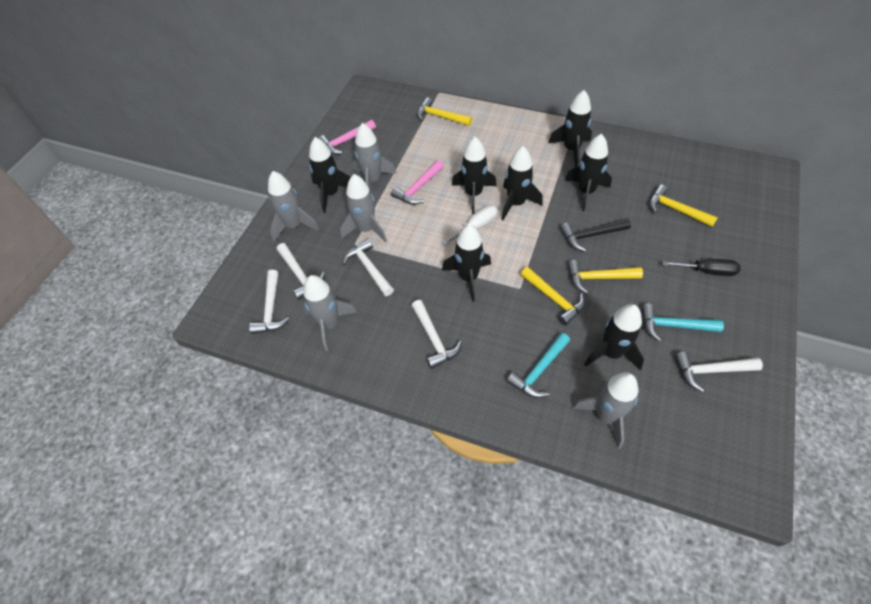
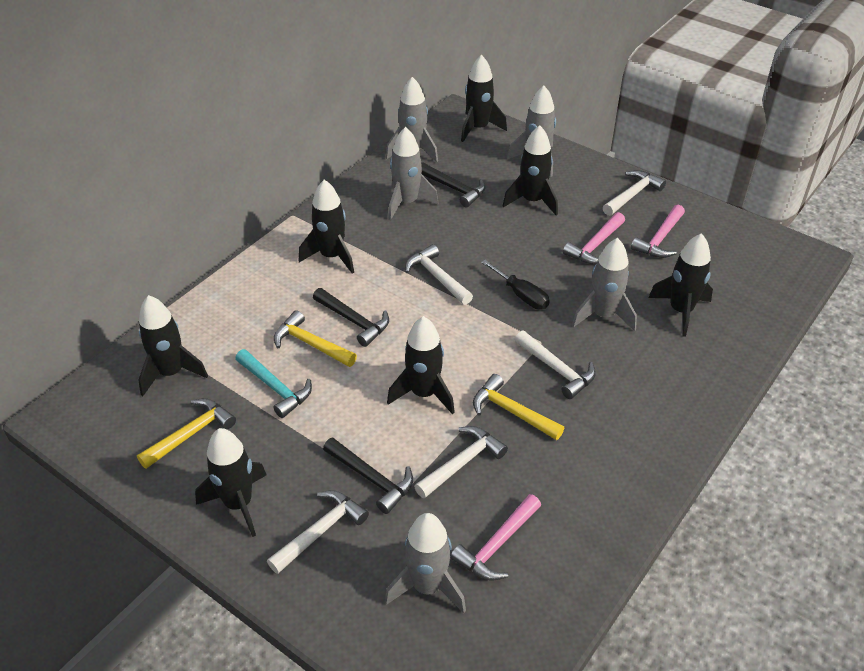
black hammer: 1 -> 3
pink hammer: 2 -> 3
turquoise hammer: 2 -> 1
white screwdriver: 1 -> 0
yellow hammer: 4 -> 3

